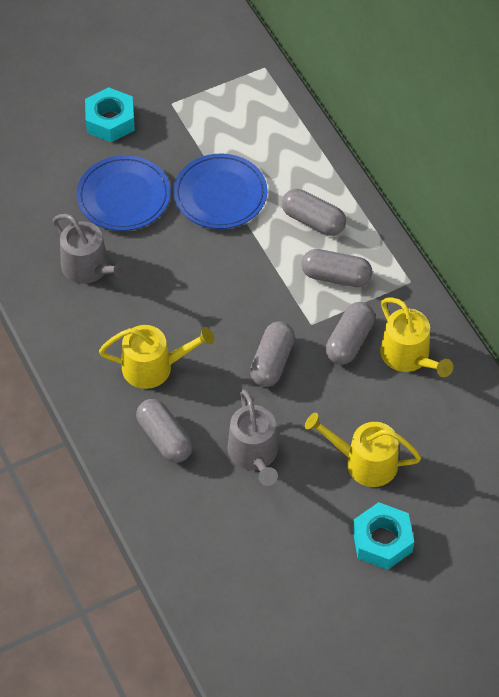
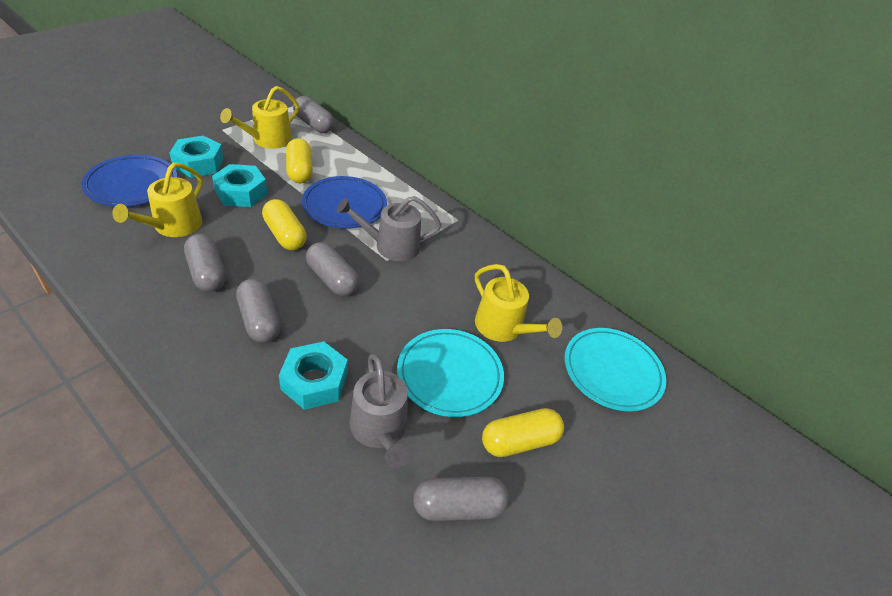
turquoise nut: 2 -> 3
turquoise plate: 0 -> 2
yellow capsule: 0 -> 3

